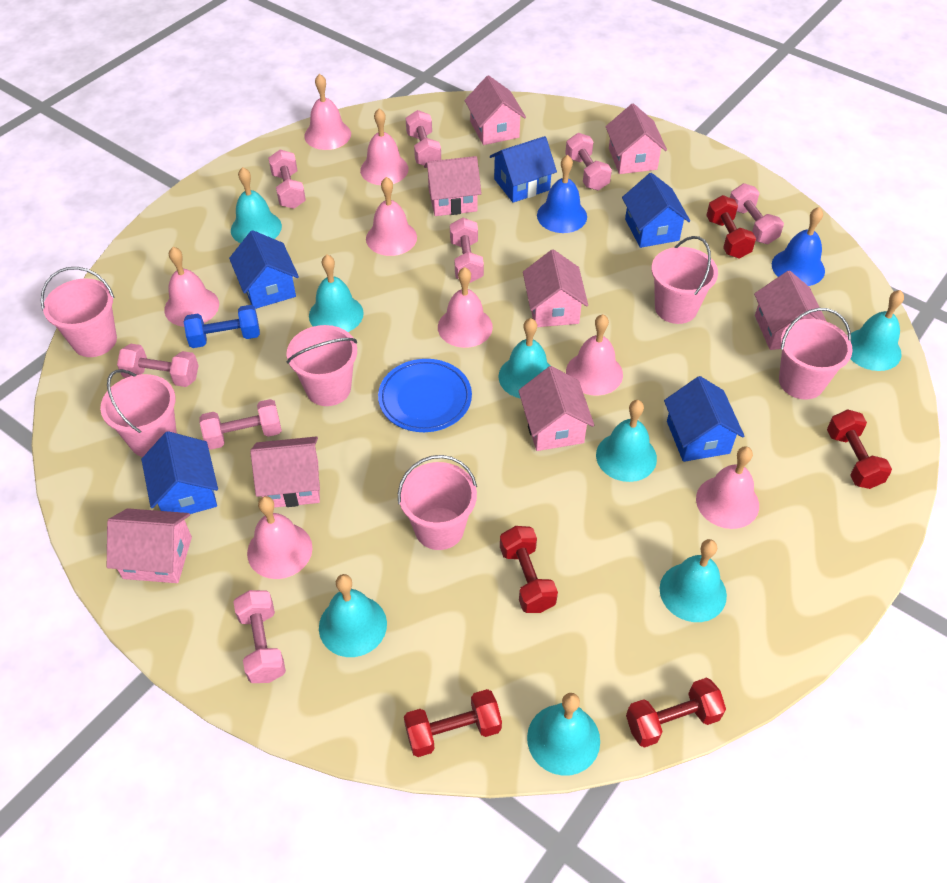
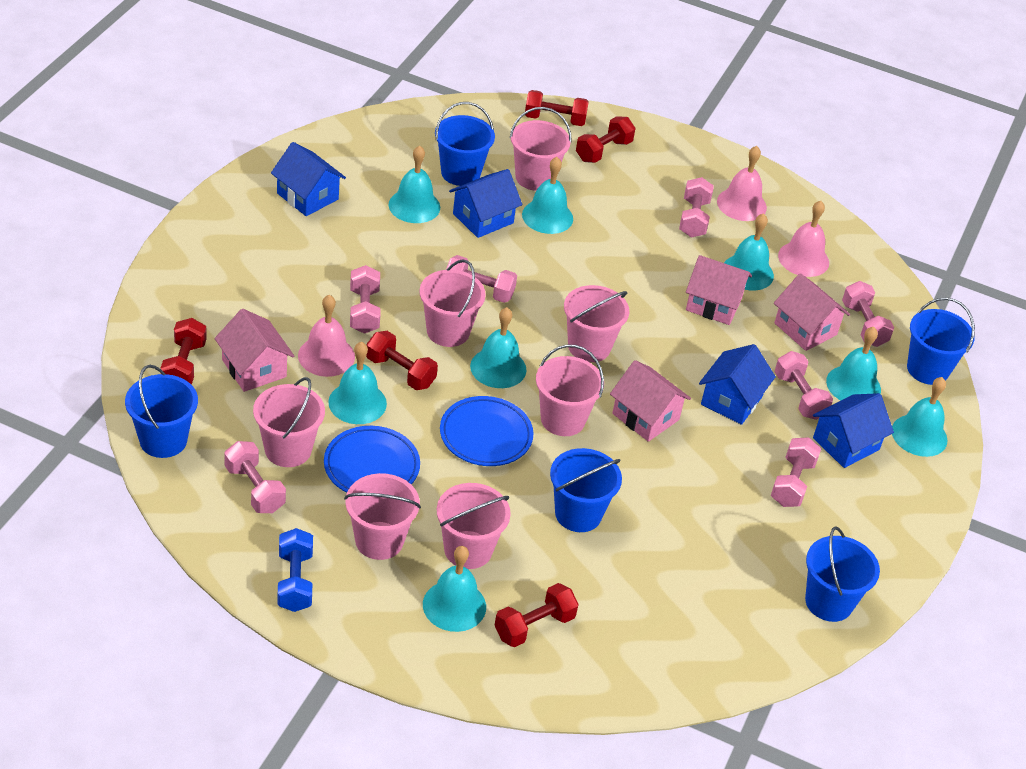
blue bell: 2 -> 0
blue bucket: 0 -> 5
blue house: 5 -> 4
blue plate: 1 -> 2
pink bell: 8 -> 3
pink bucket: 6 -> 7
pink dumbbell: 8 -> 7
pink house: 8 -> 4

